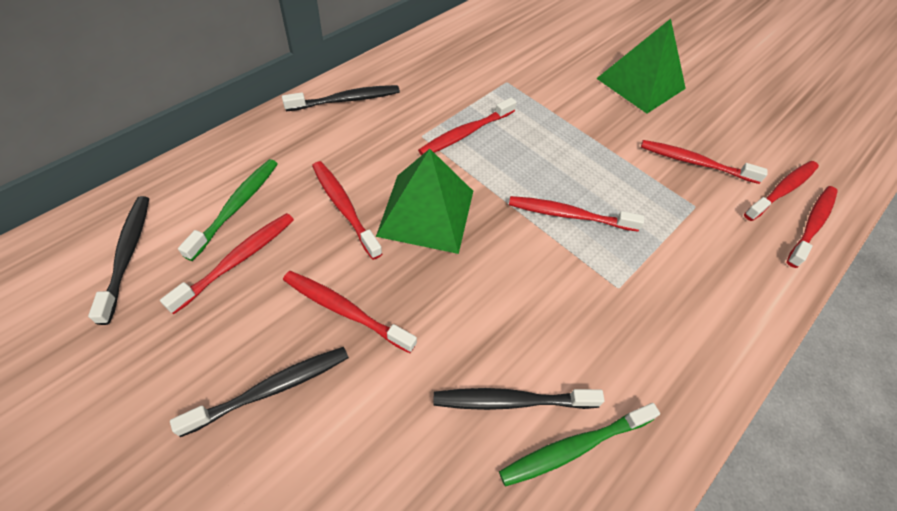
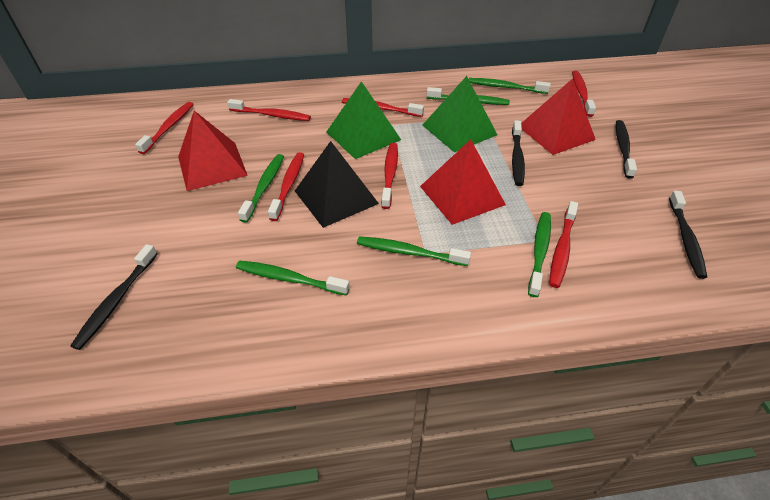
black pyramid: 0 -> 1
green toothbrush: 2 -> 6
red pyramid: 0 -> 3
red toothbrush: 8 -> 7

